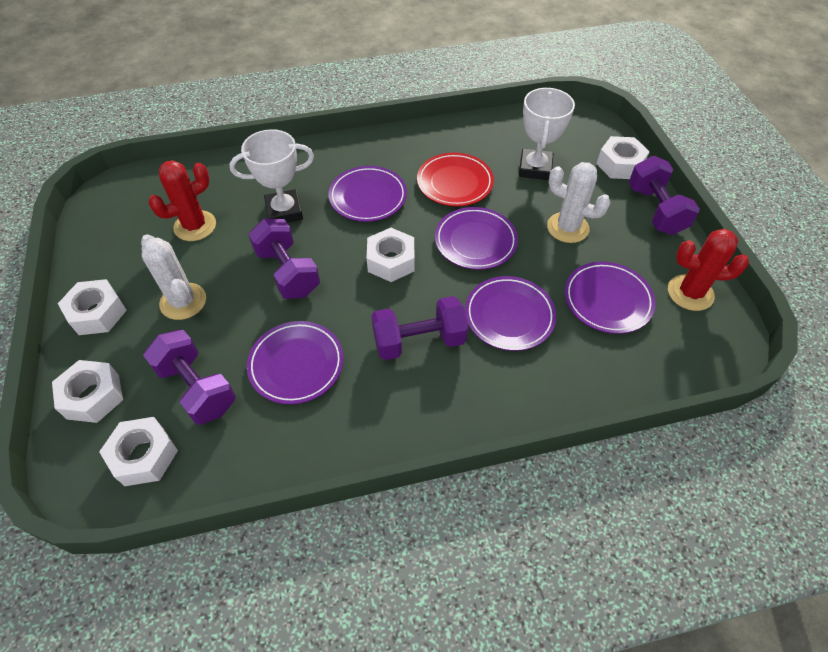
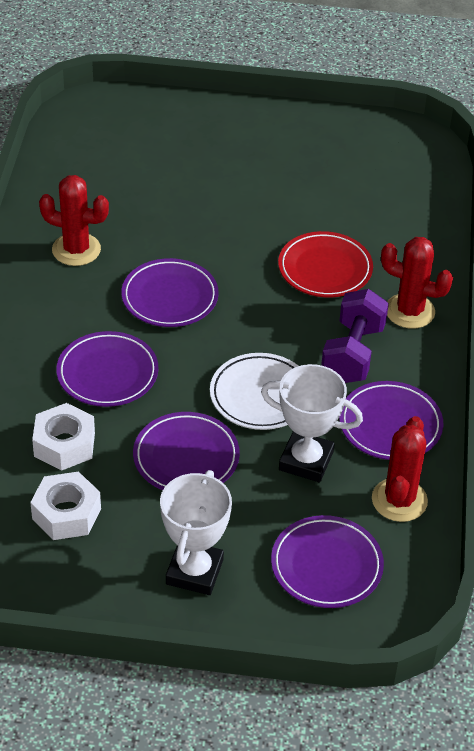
purple dumbbell: 4 -> 1
red cactus: 2 -> 3
white cactus: 2 -> 0
white nut: 5 -> 2
white plate: 0 -> 1

